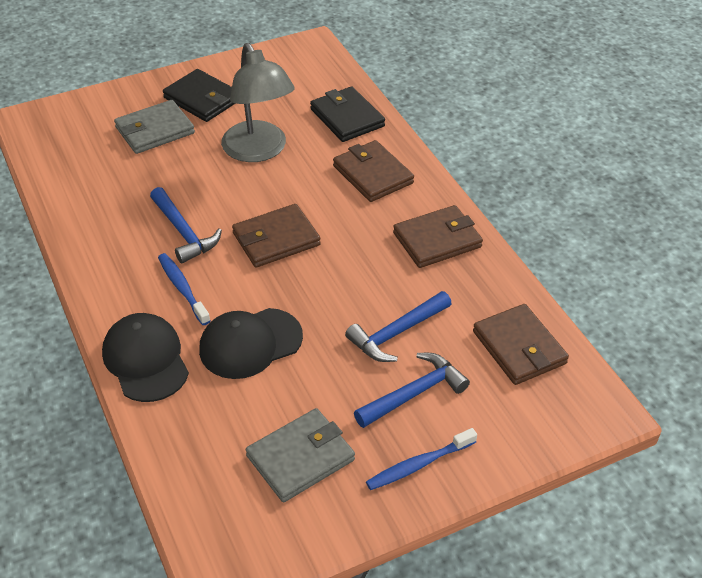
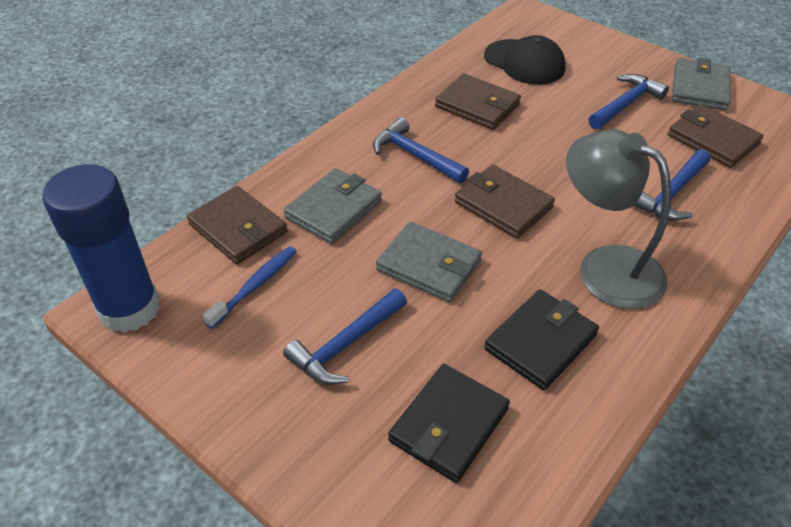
black cap: 2 -> 1
blue glue stick: 0 -> 1
blue hammer: 3 -> 4
blue toothbrush: 2 -> 1
grey wallet: 2 -> 3

